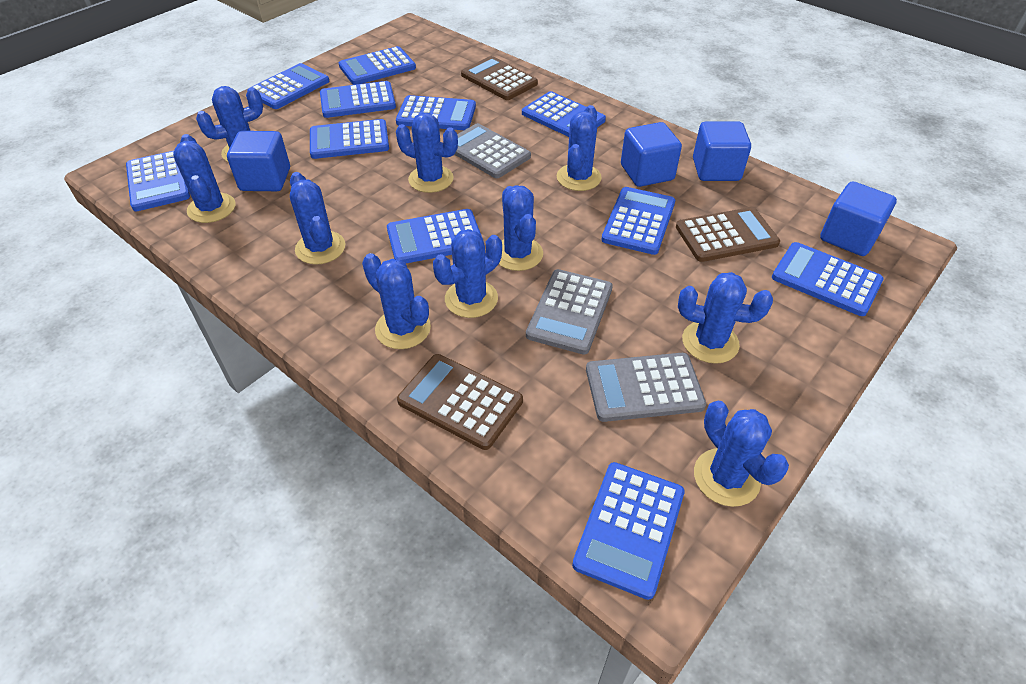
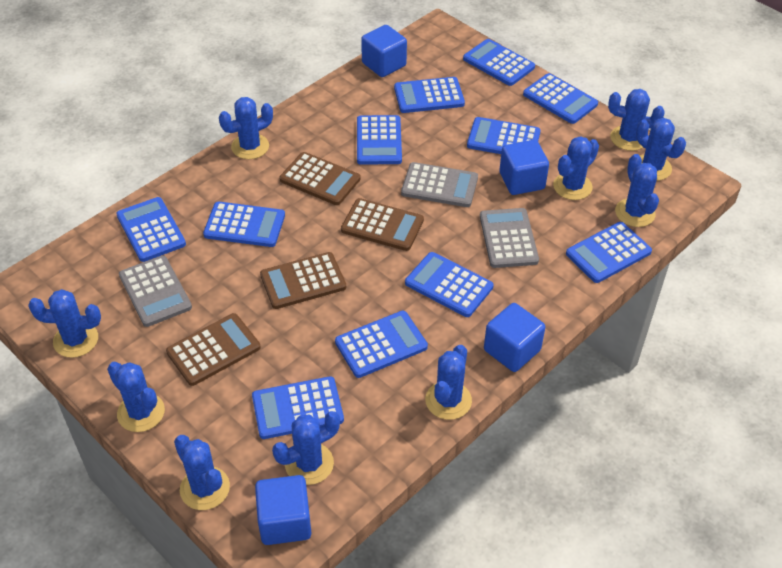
brown calculator: 3 -> 4

